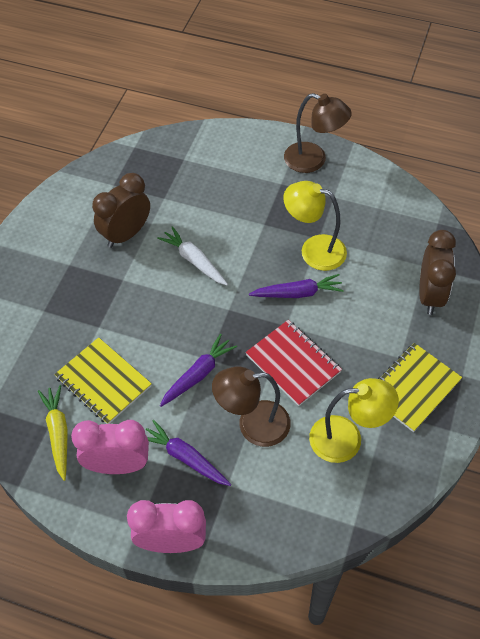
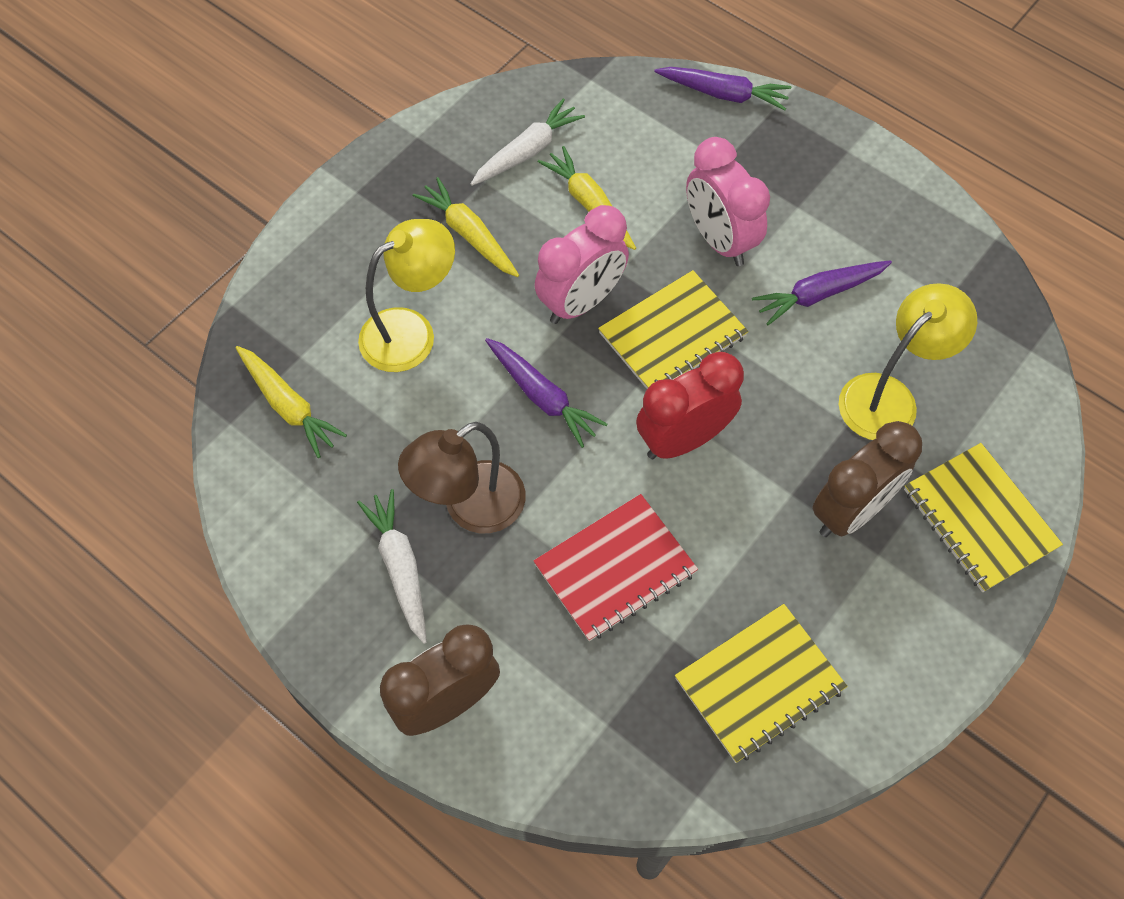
brown lamp: 2 -> 1
red clock: 0 -> 1
white carrot: 1 -> 2
yellow carrot: 1 -> 3
yellow notebook: 2 -> 3

